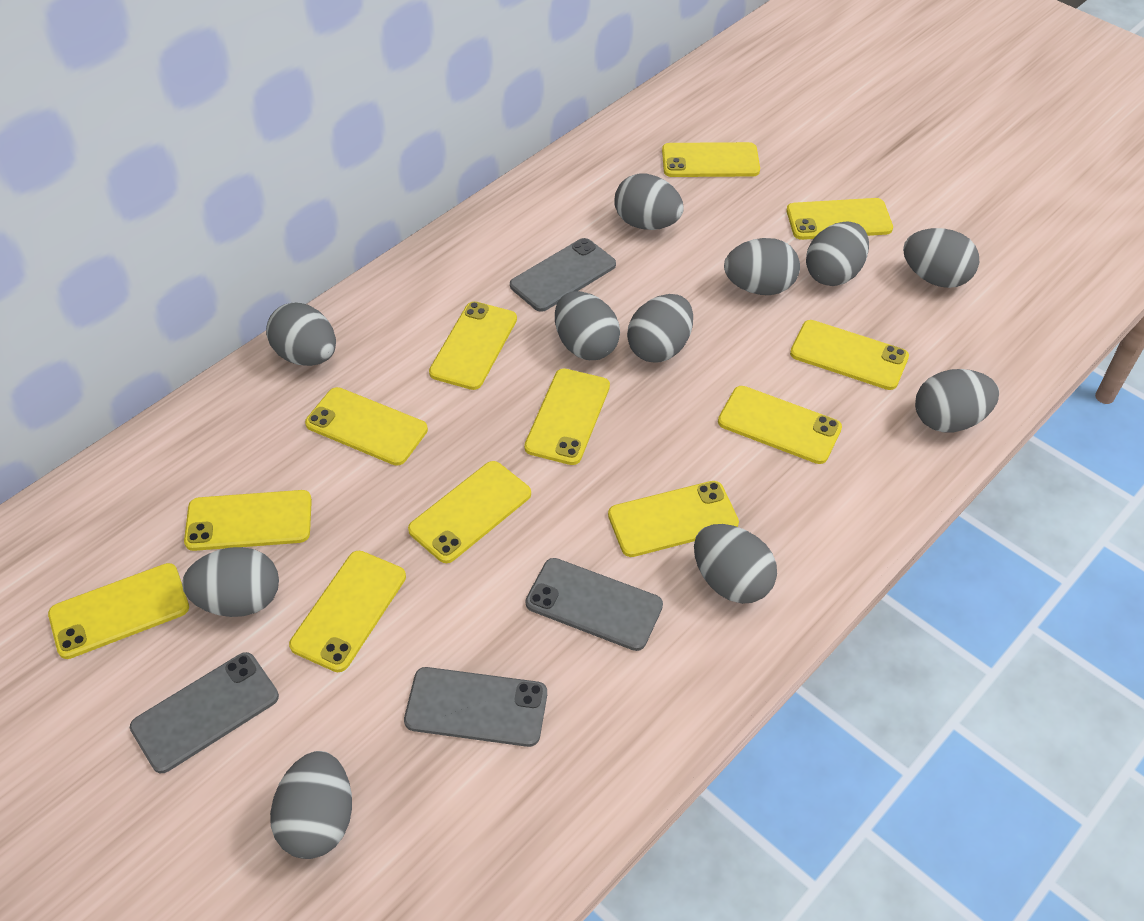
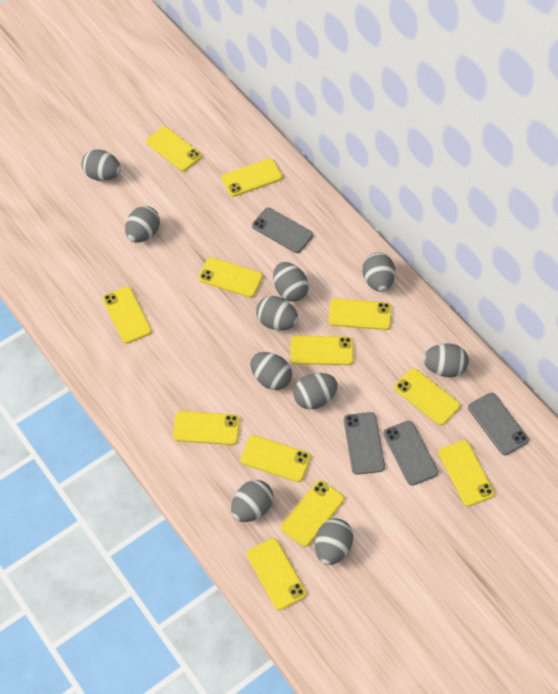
grey egg: 11 -> 10

